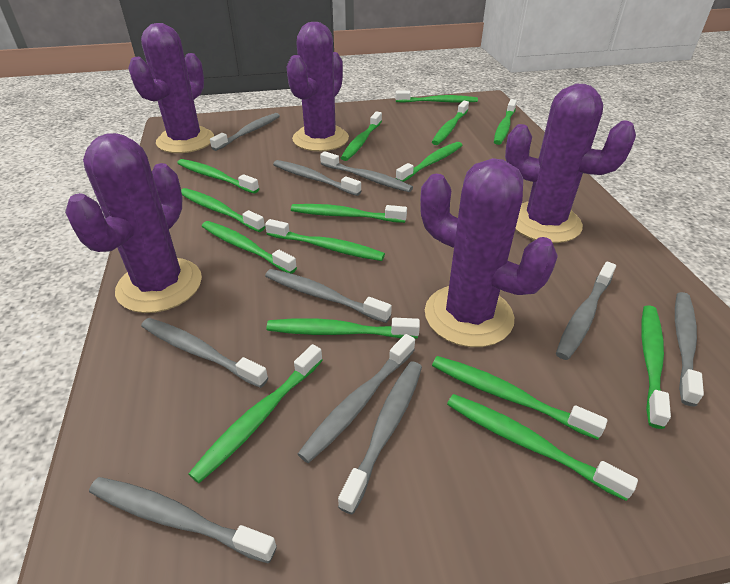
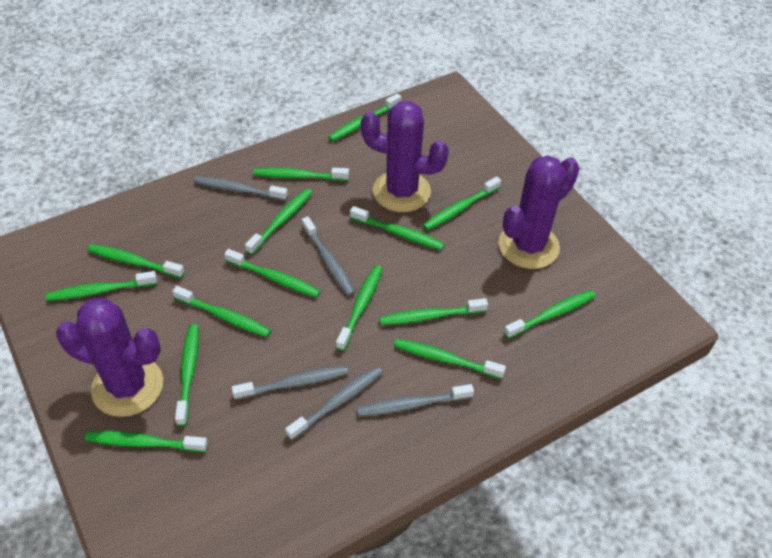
grey toothbrush: 10 -> 5
purple cactus: 5 -> 3

